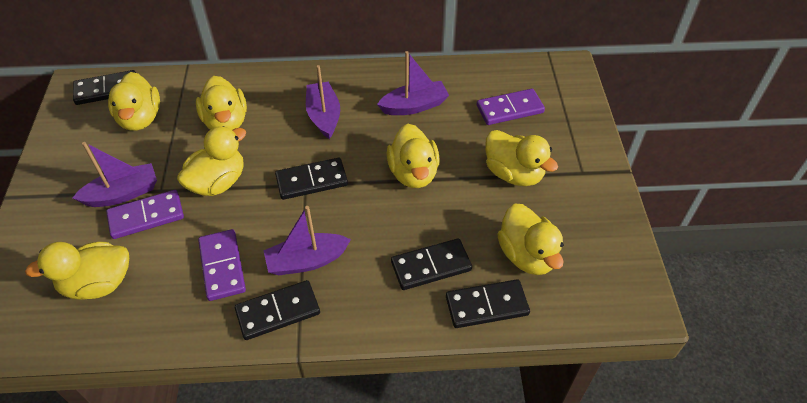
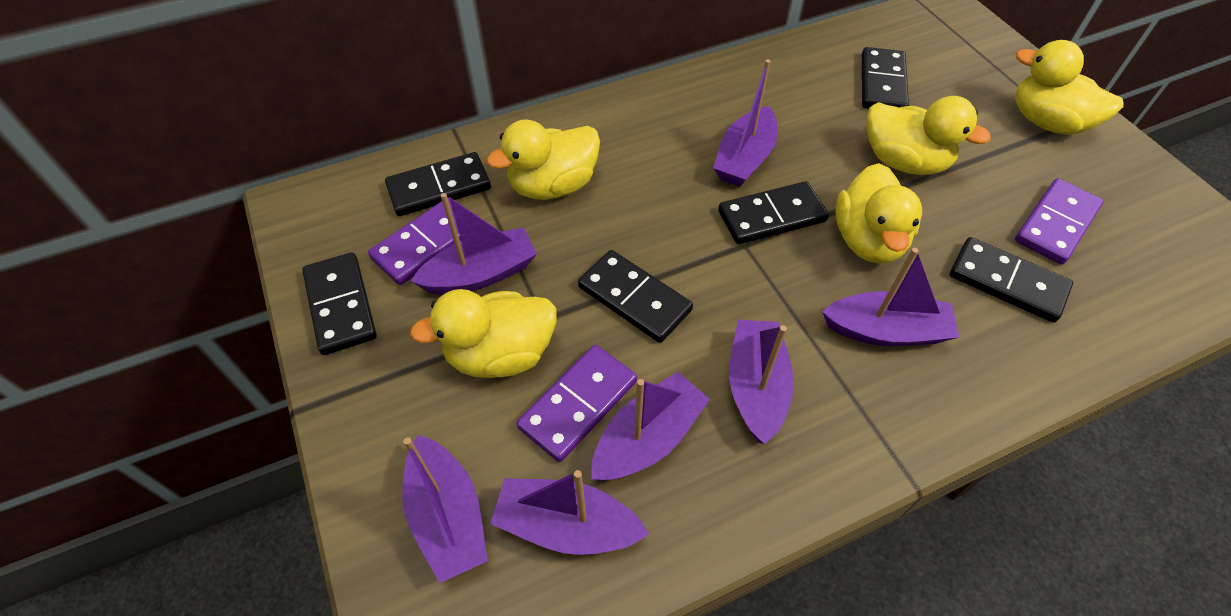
black domino: 5 -> 6
purple boat: 4 -> 7
yellow duck: 7 -> 5

